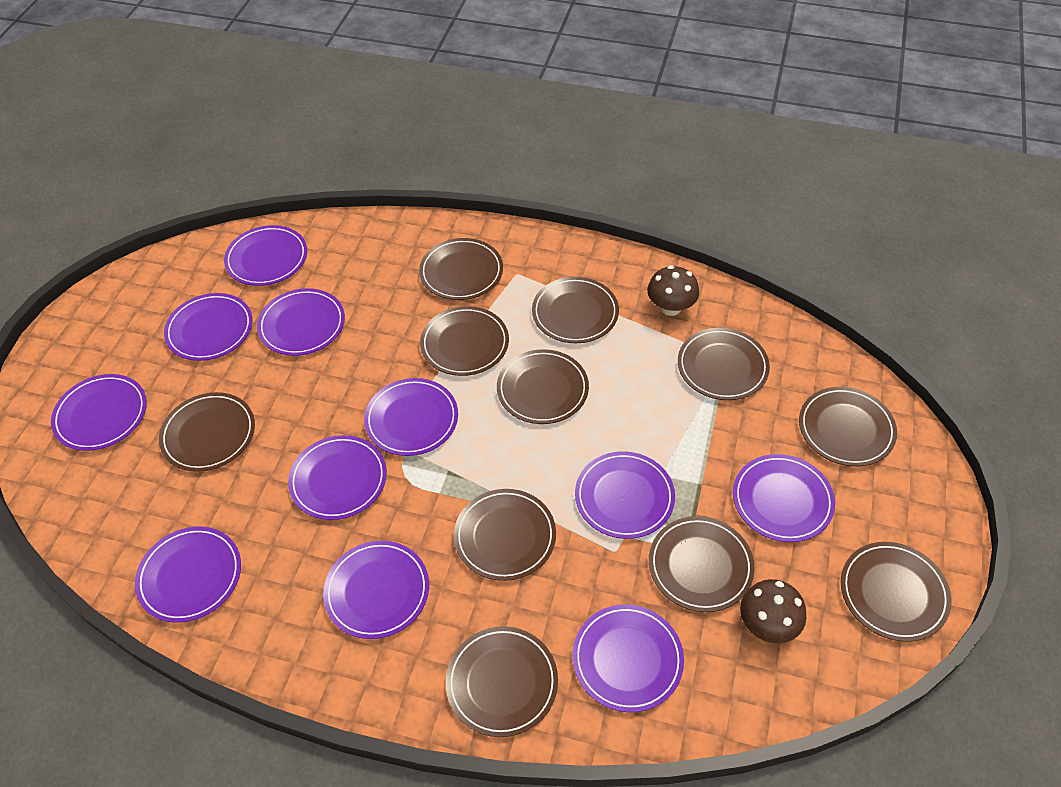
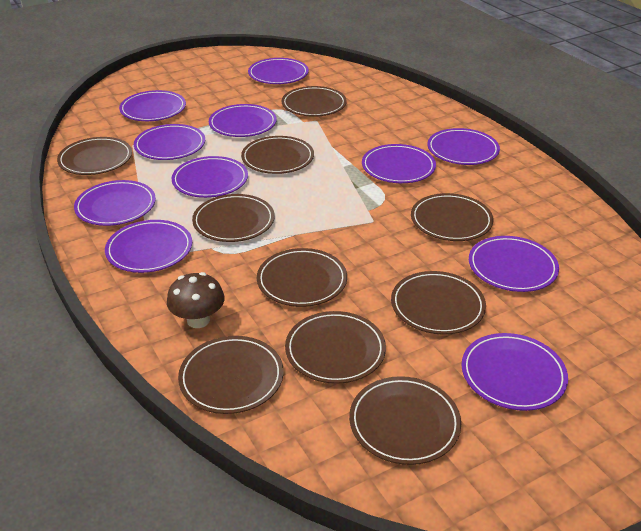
brown mushroom: 2 -> 1
brown plate: 11 -> 10

